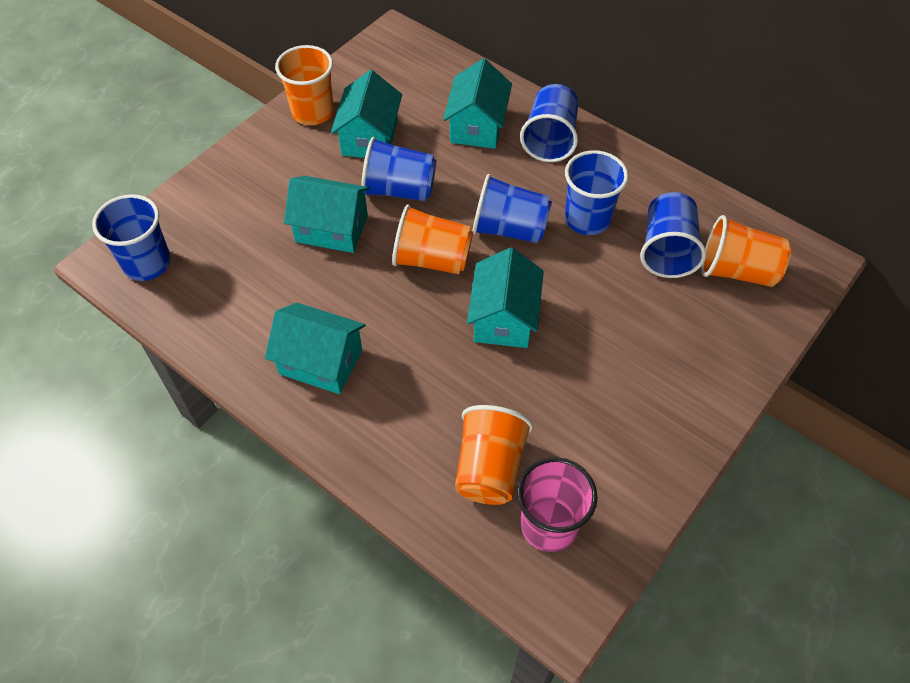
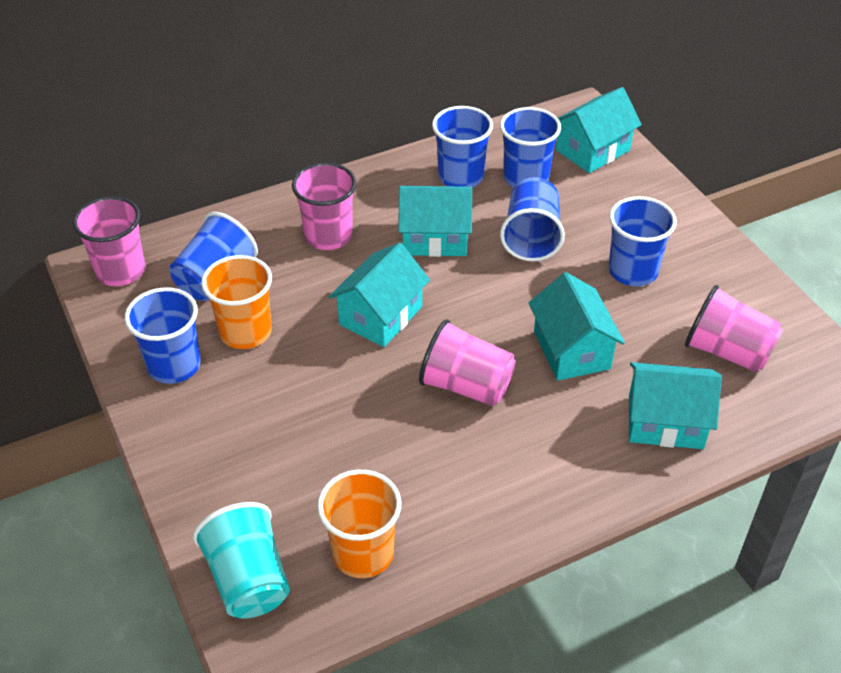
orange cup: 4 -> 2
pink cup: 1 -> 4
turquoise cup: 0 -> 1

